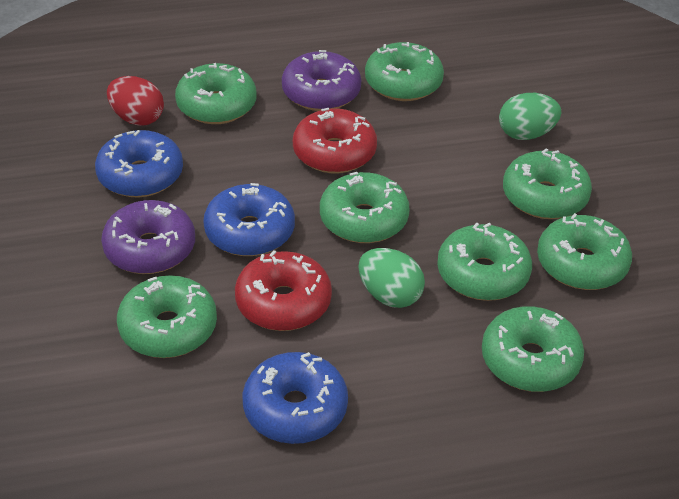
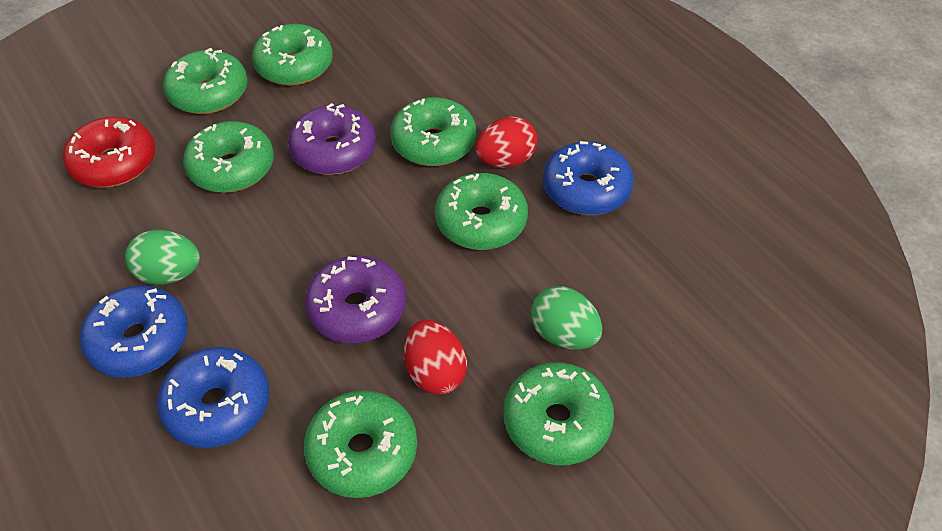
green donut: 8 -> 7
red donut: 2 -> 1
red egg: 1 -> 2

